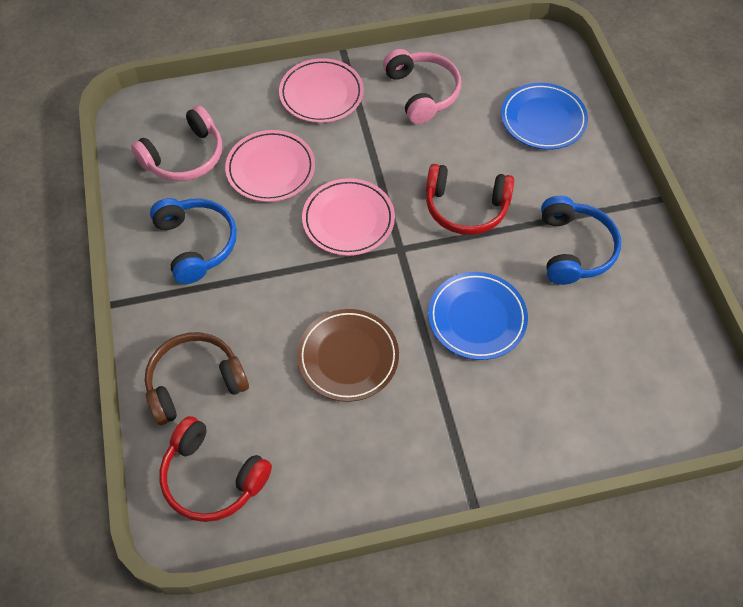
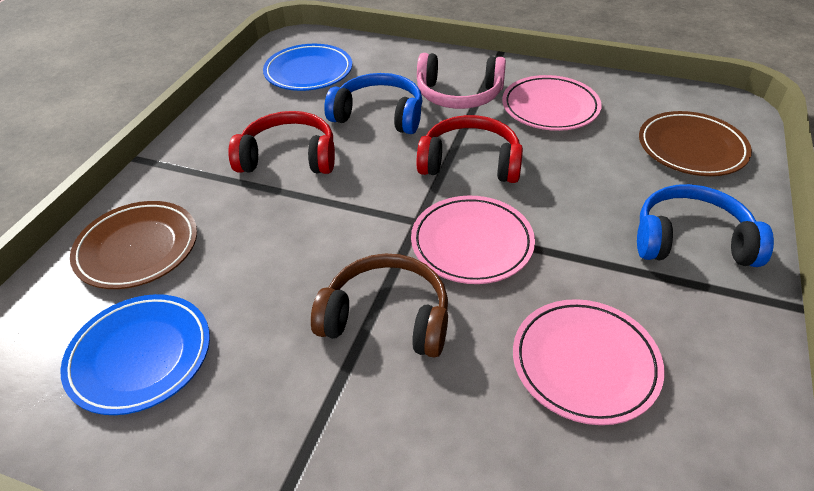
brown plate: 1 -> 2
pink headphones: 2 -> 1

